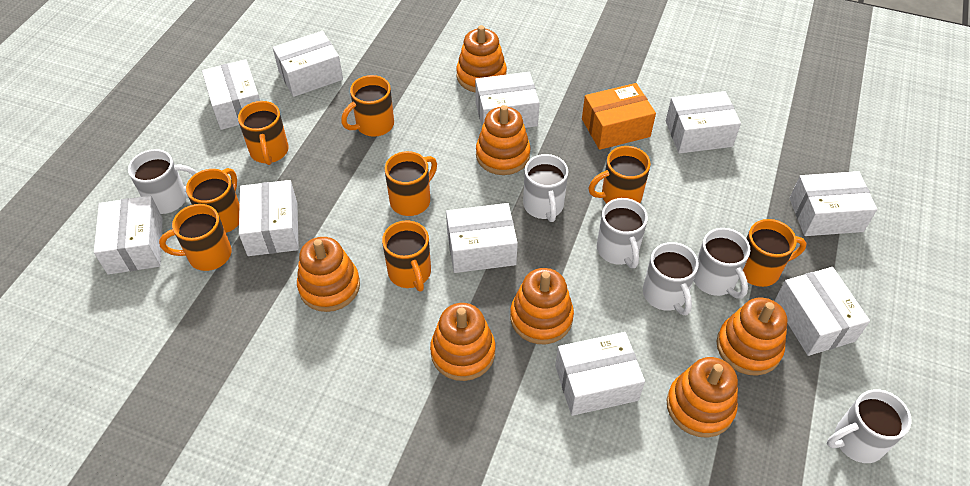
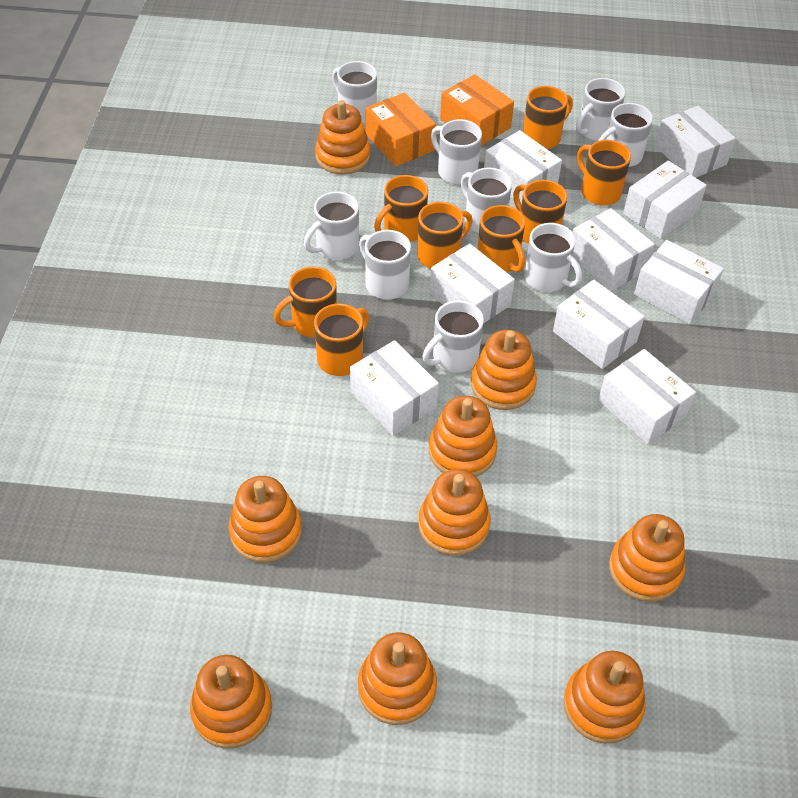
orange box: 1 -> 2
orange stacking toy: 7 -> 9
white box: 10 -> 9
white mug: 6 -> 9

